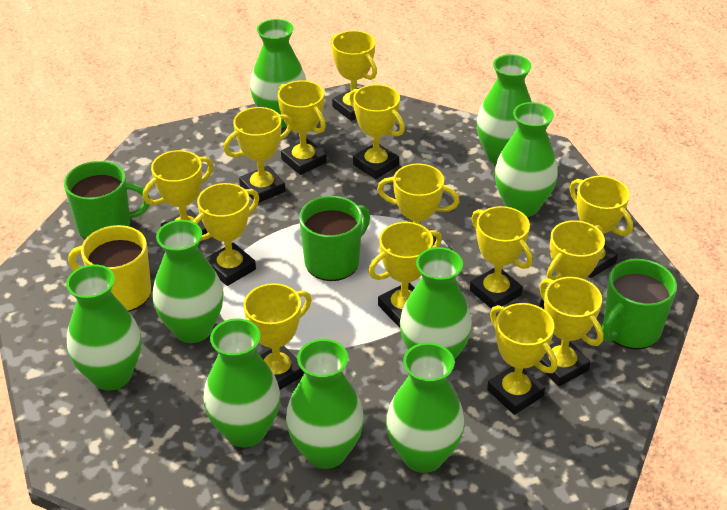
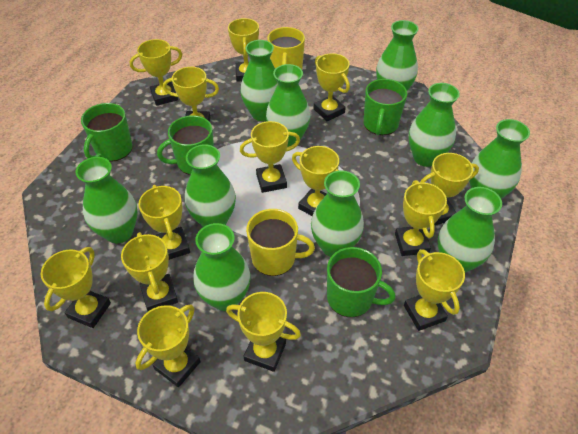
green mug: 3 -> 4
green vase: 9 -> 10
yellow mug: 1 -> 2

